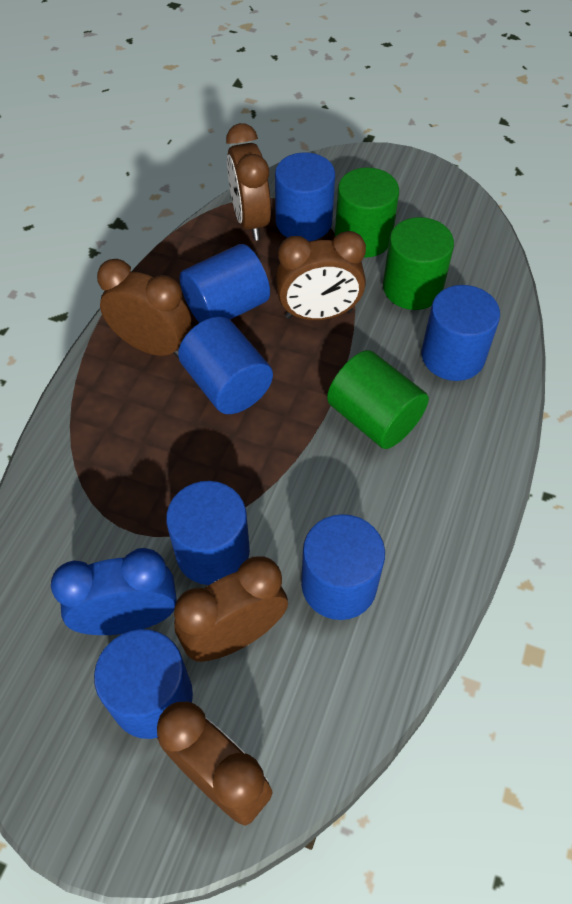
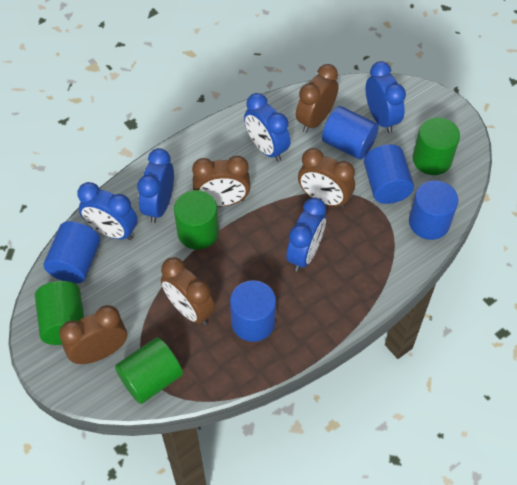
blue clock: 1 -> 5
blue cylinder: 7 -> 5
green cylinder: 3 -> 4

